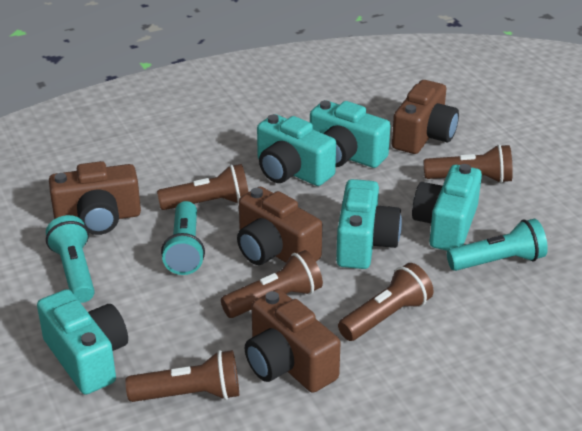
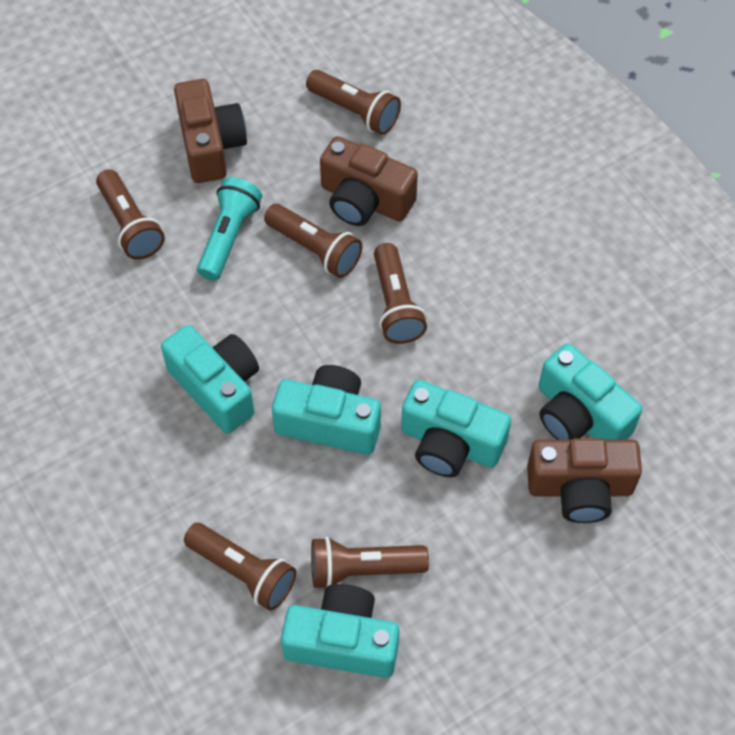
brown camera: 4 -> 3
brown flashlight: 5 -> 6
turquoise flashlight: 3 -> 1

